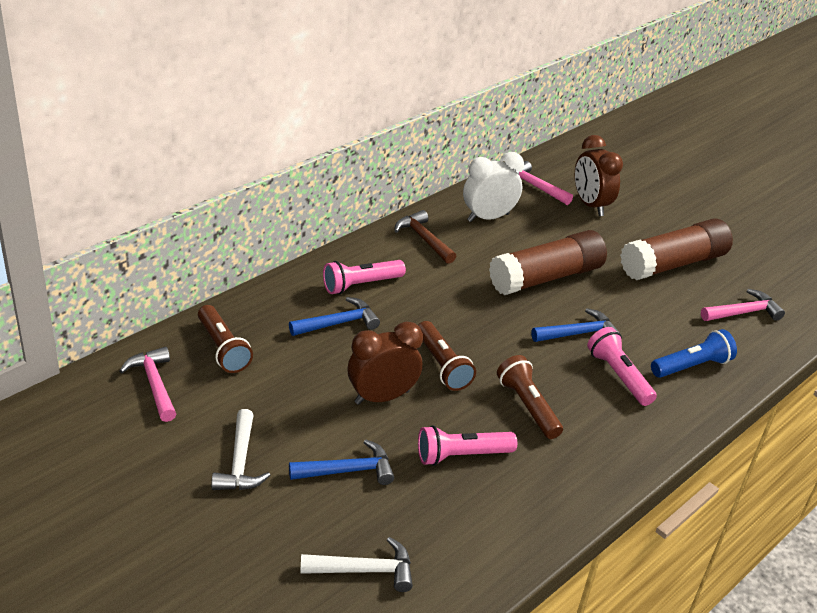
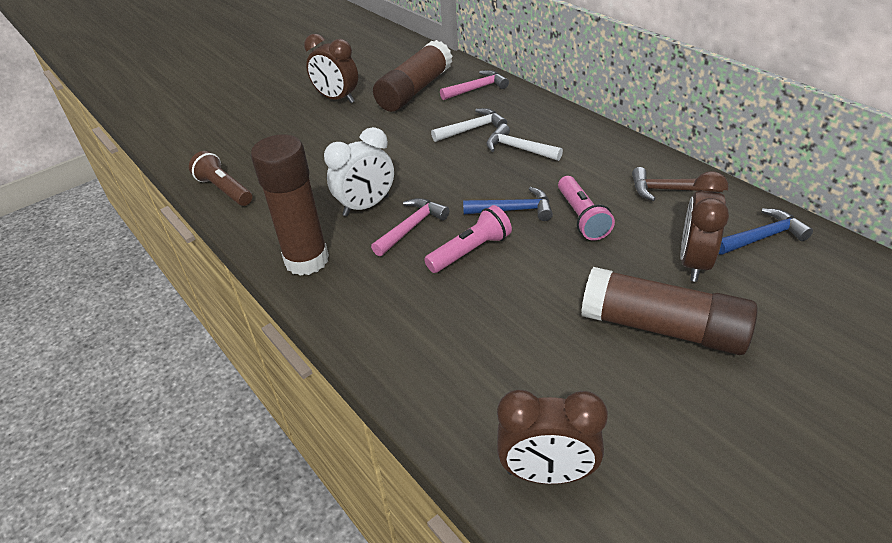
blue flashlight: 1 -> 0
blue hammer: 3 -> 2
brown clock: 2 -> 3
brown flashlight: 3 -> 1
brown glue stick: 2 -> 3
pink flashlight: 3 -> 2
pink hammer: 3 -> 2

